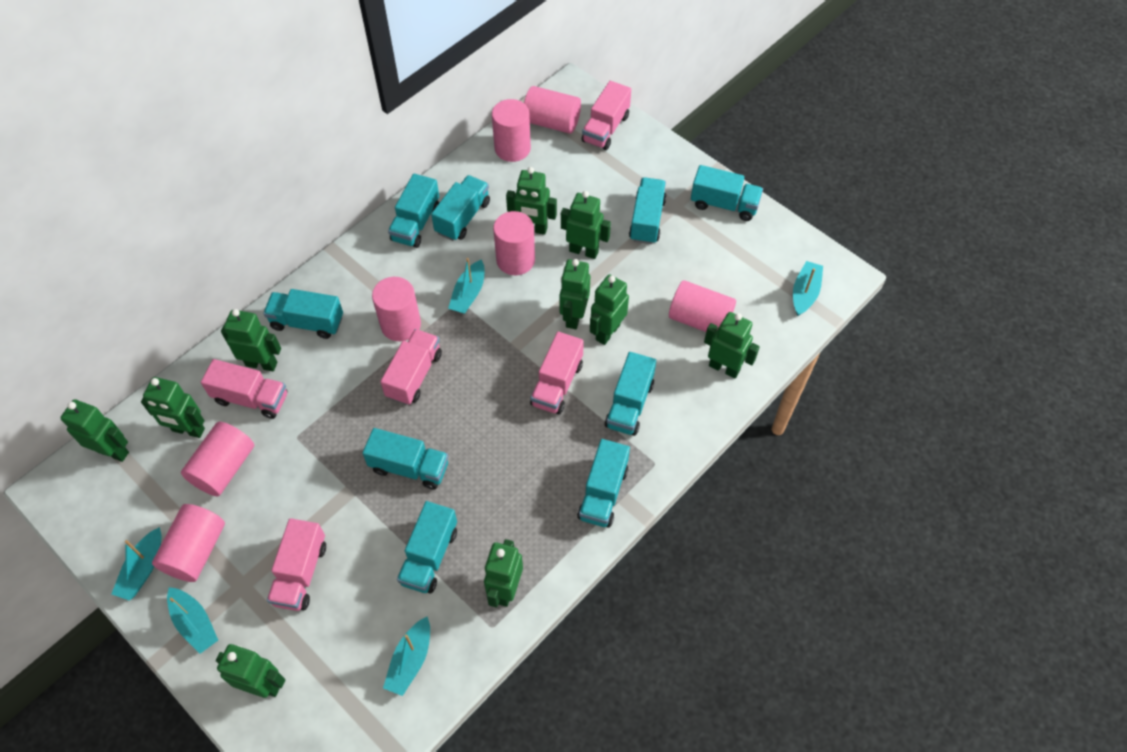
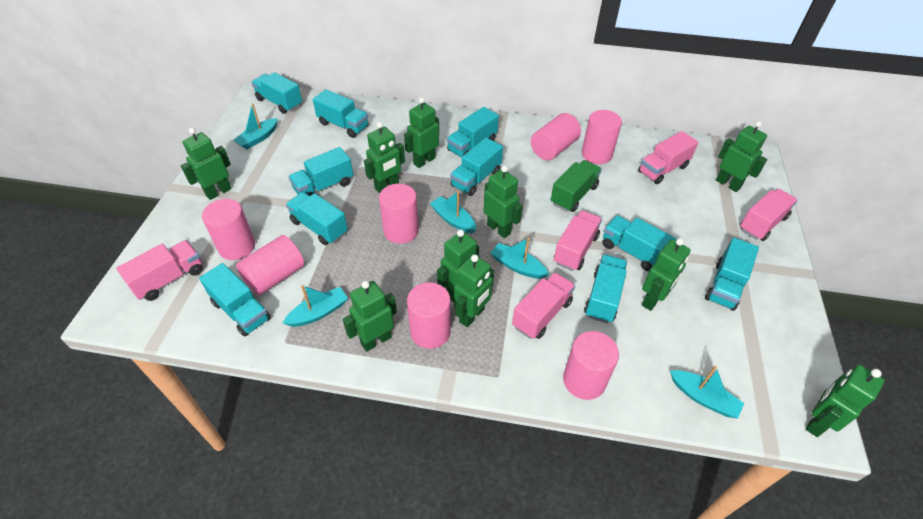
green truck: 0 -> 1
turquoise truck: 9 -> 10

